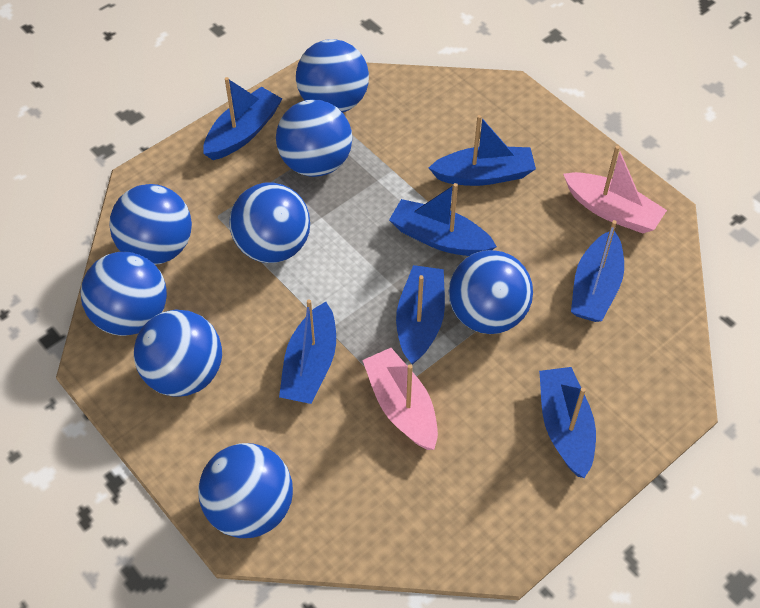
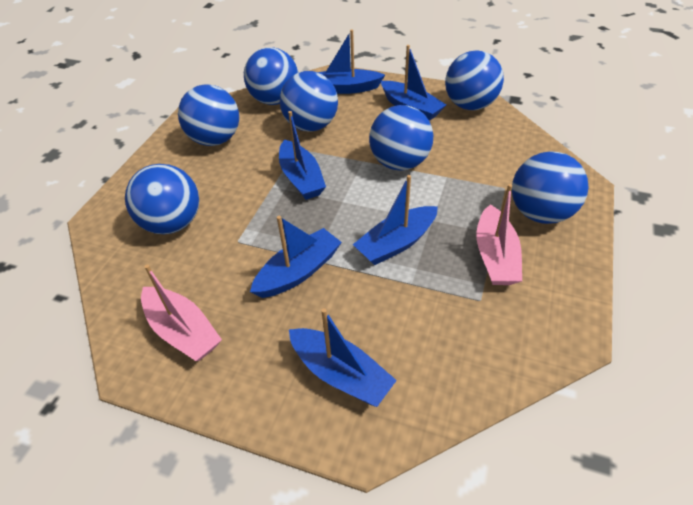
blue ball: 8 -> 7
blue boat: 7 -> 6

